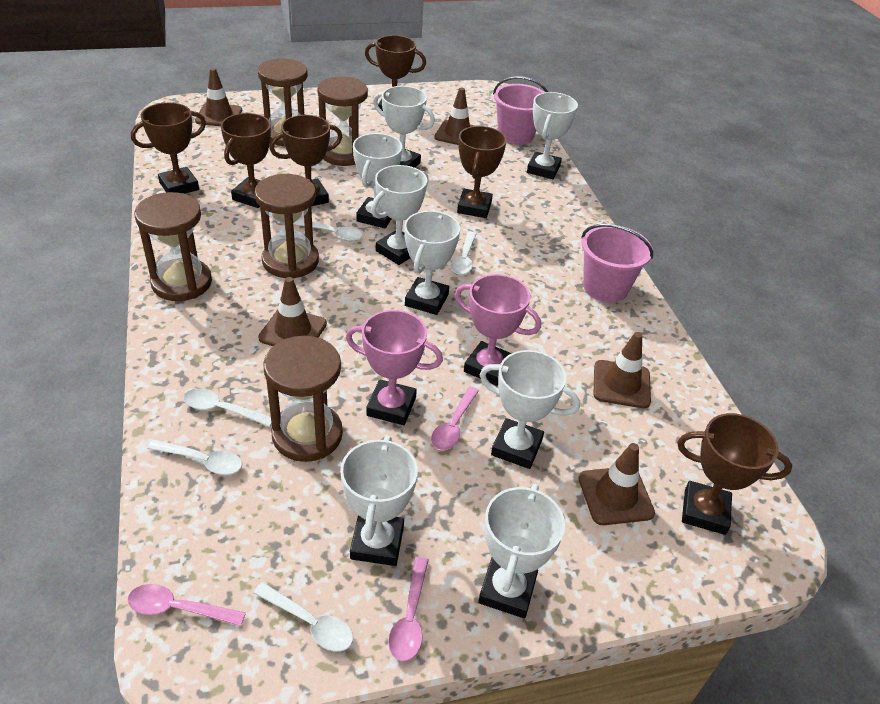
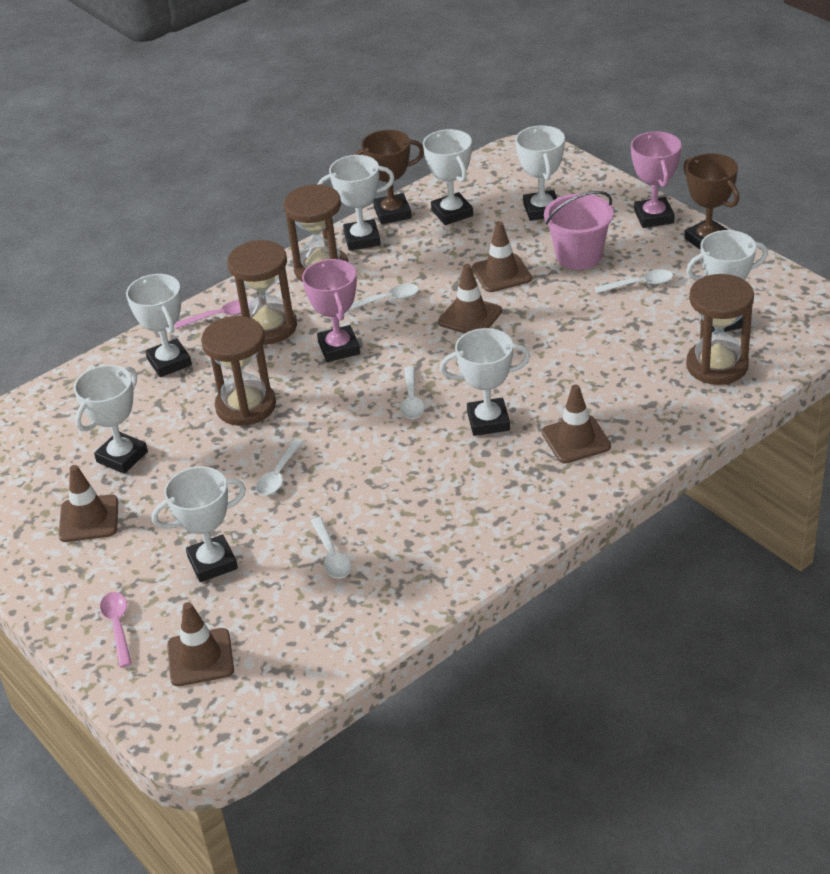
brown hourglass: 5 -> 4
brown trophy: 6 -> 2
pink bucket: 2 -> 1
pink spoon: 3 -> 2

